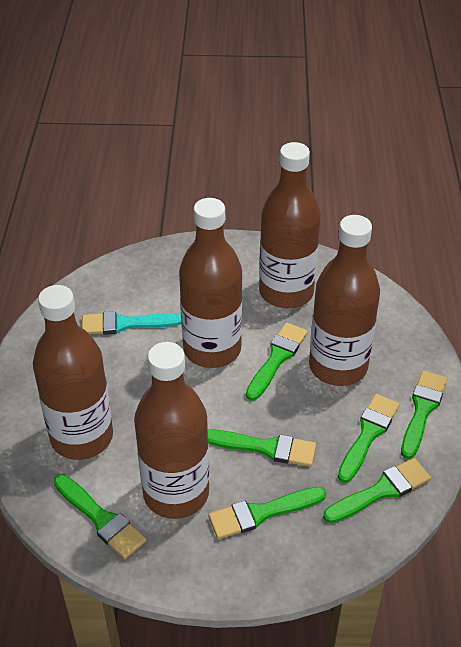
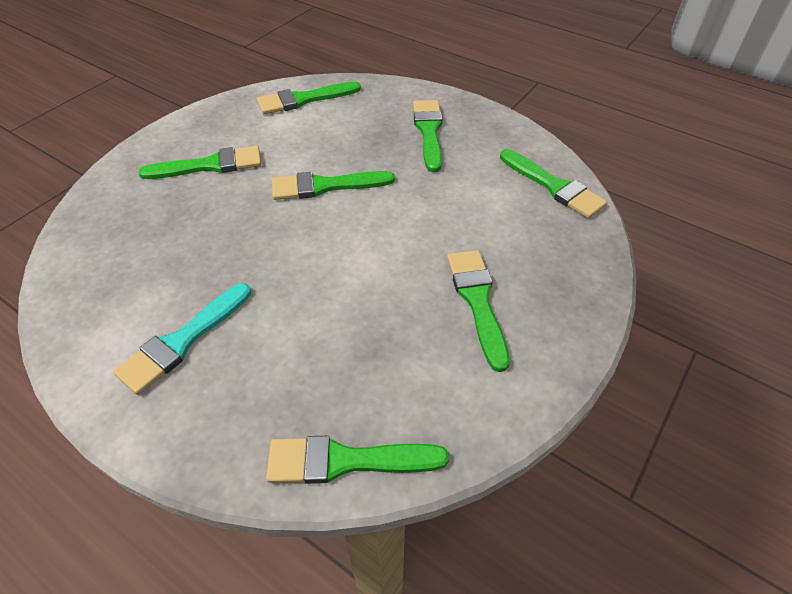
brown bottle: 5 -> 0

